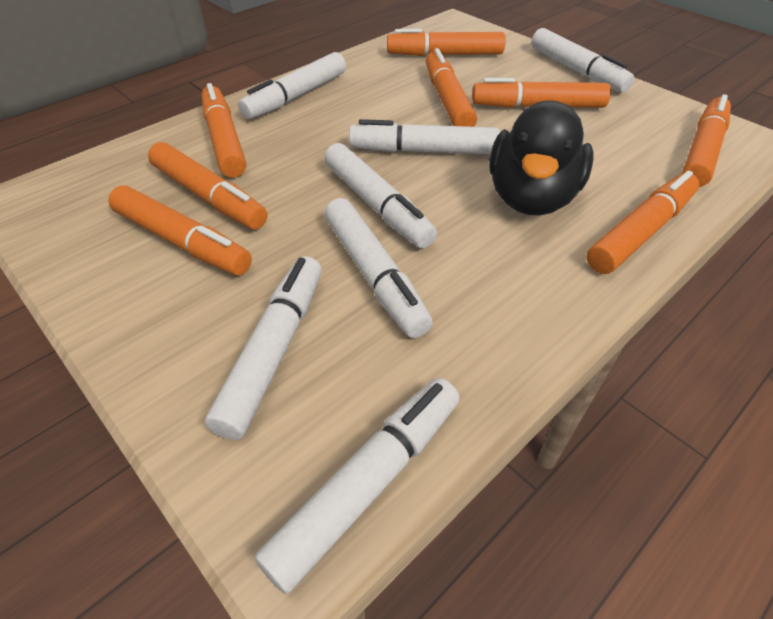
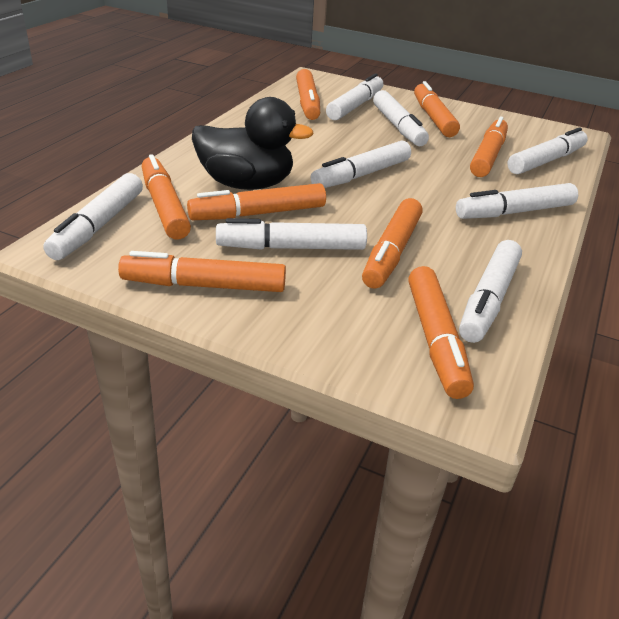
white marker: 7 -> 8

